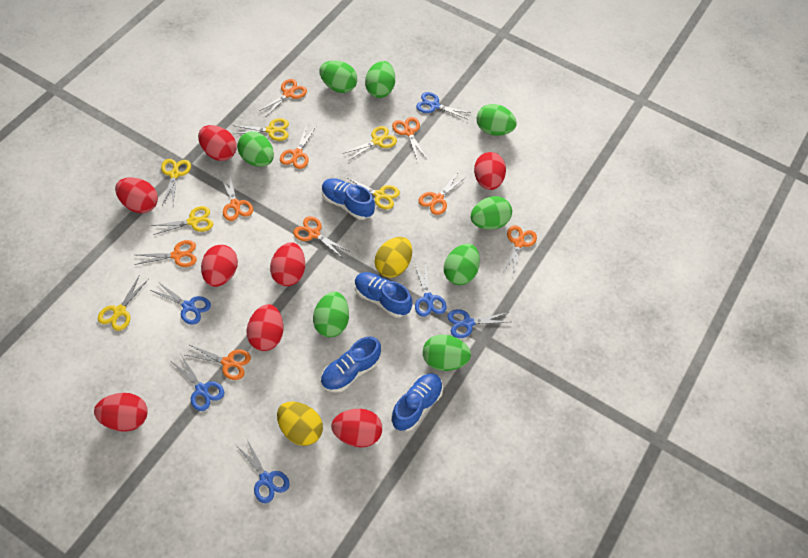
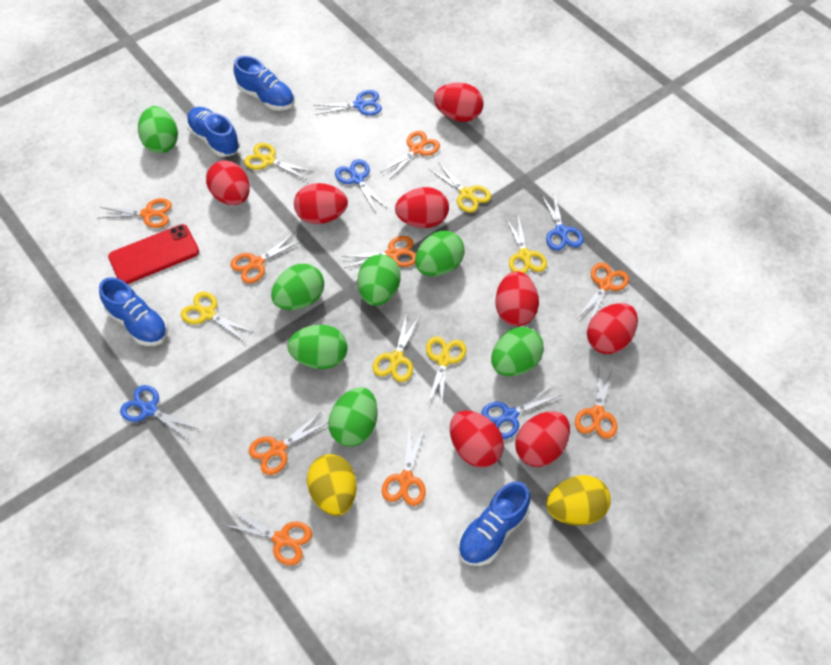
blue scissors: 6 -> 5
green egg: 8 -> 7
red phone: 0 -> 1

